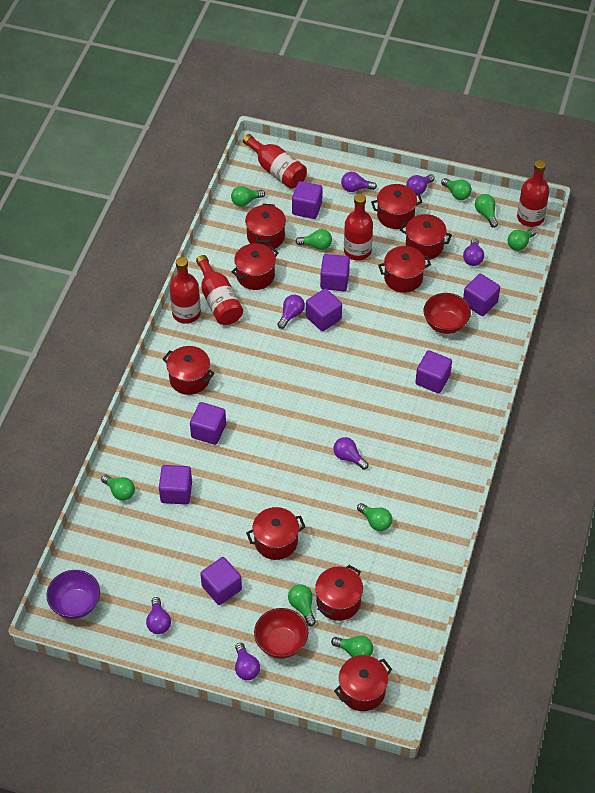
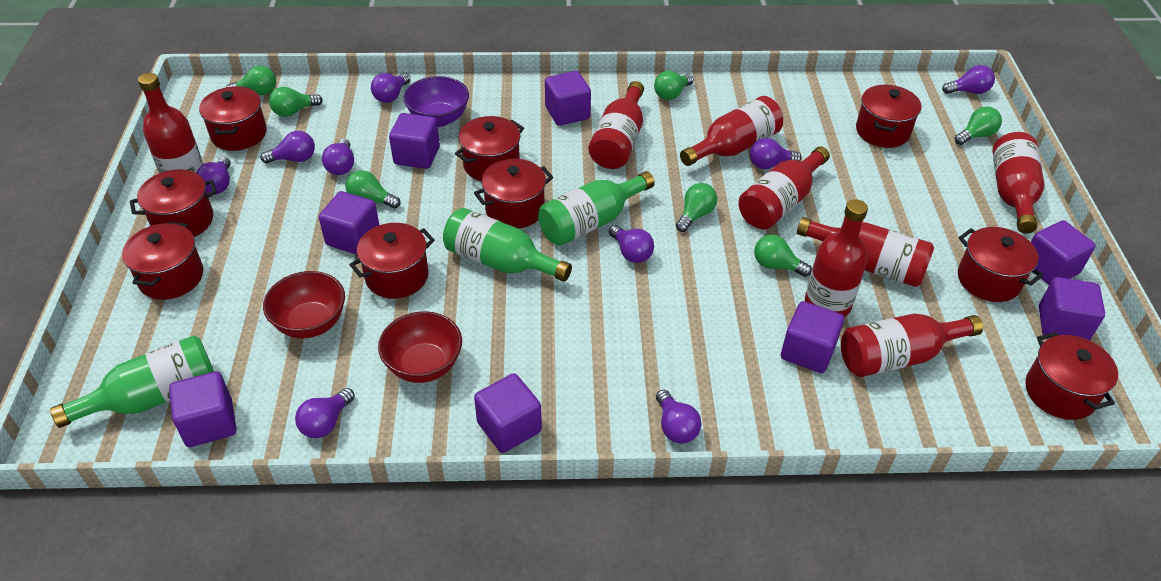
green bottle: 0 -> 3
green light bulb: 9 -> 7
purple light bulb: 7 -> 9
red bottle: 5 -> 8

